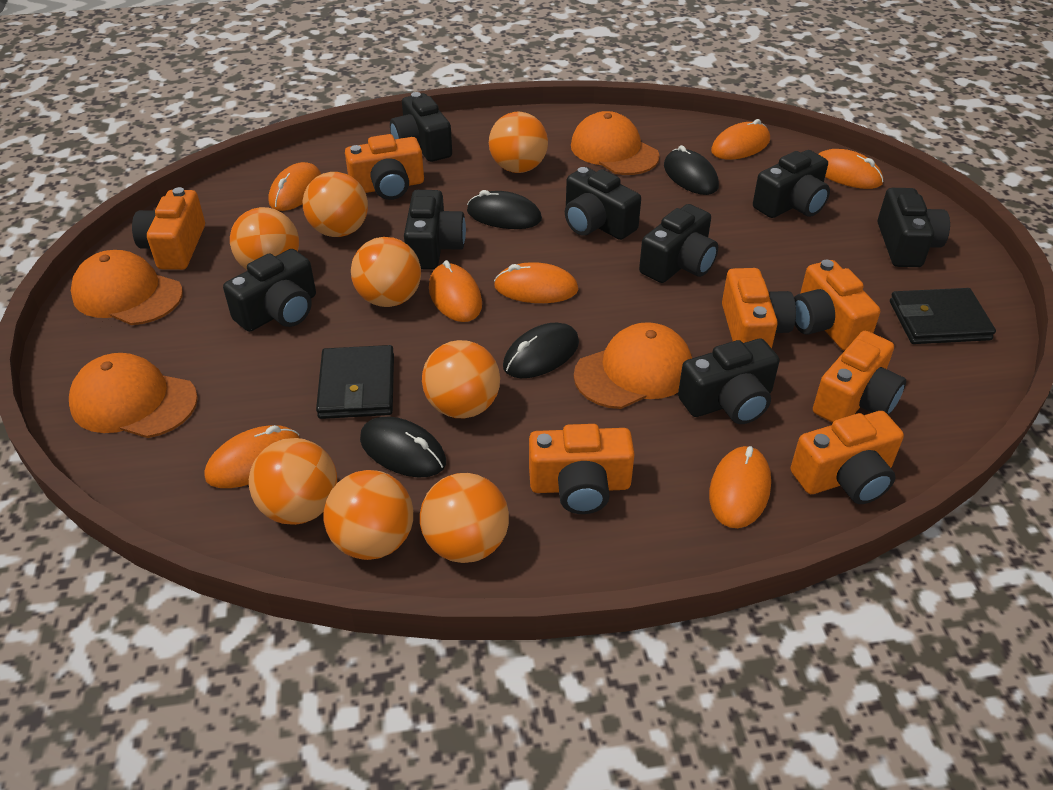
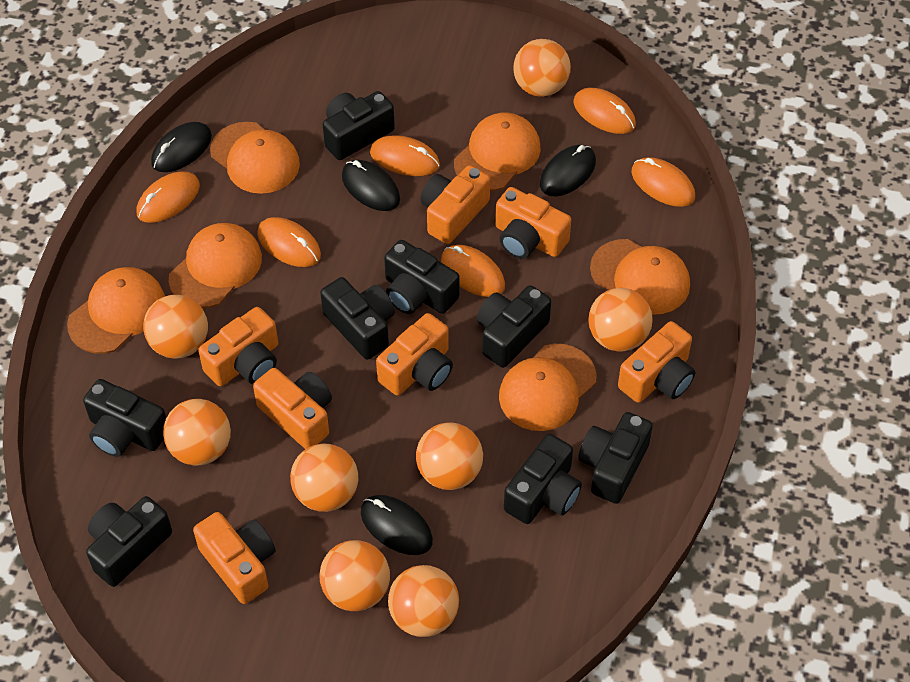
black wallet: 2 -> 0
orange cap: 4 -> 6
orange mouse: 7 -> 6

